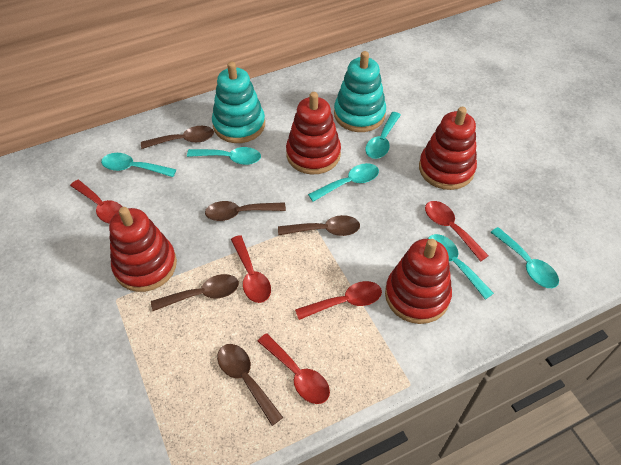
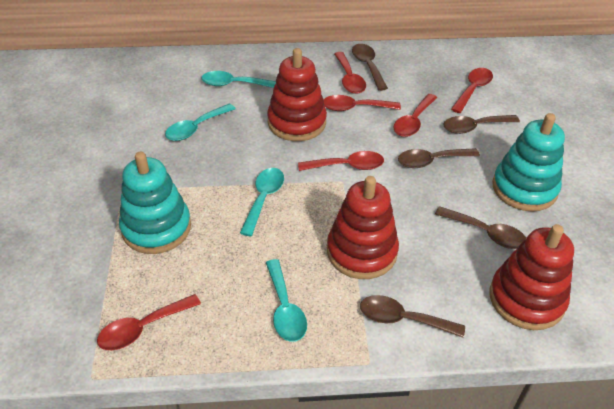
red spoon: 5 -> 6
red stacking toy: 4 -> 3
turquoise spoon: 6 -> 4

